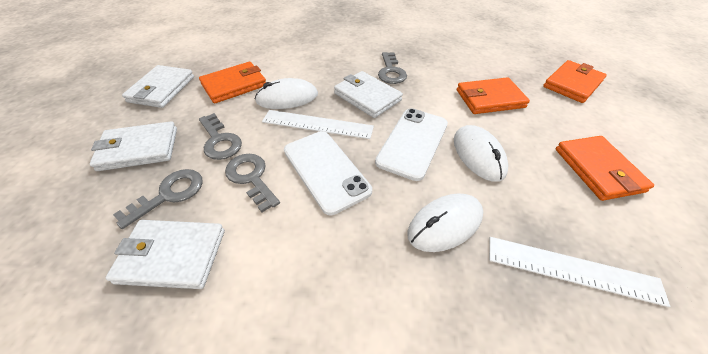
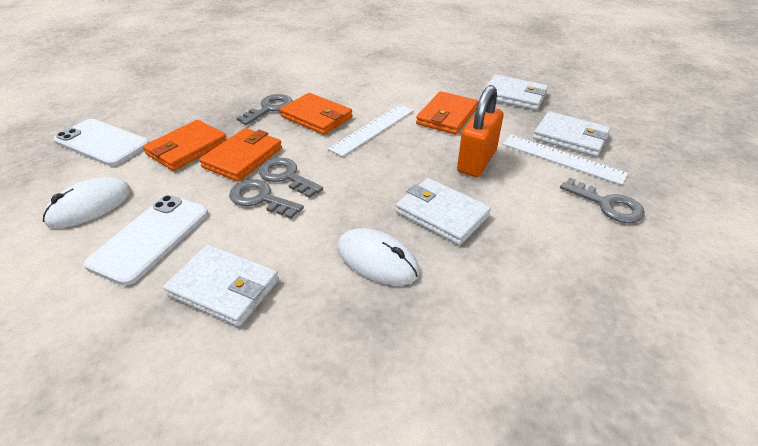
orange padlock: 0 -> 1
white mouse: 3 -> 2

